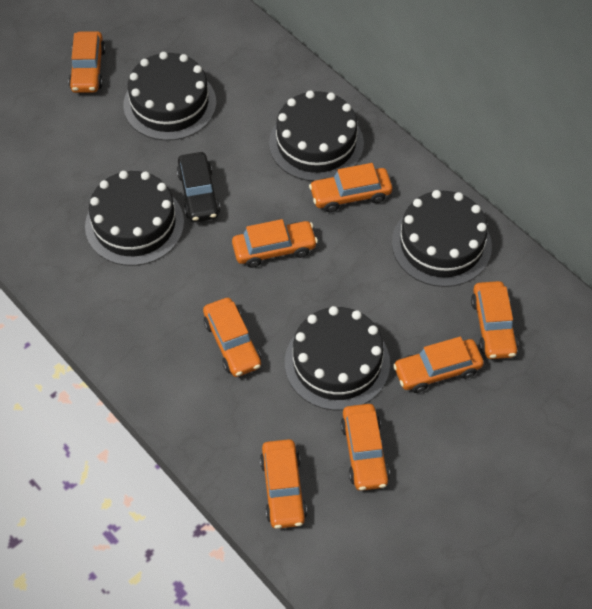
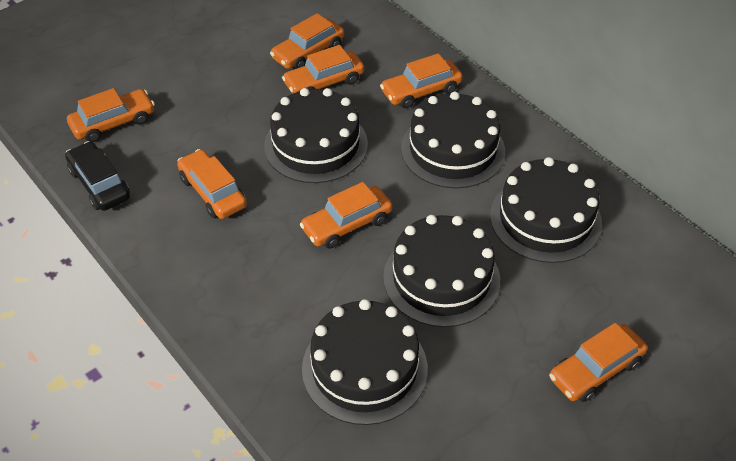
orange car: 8 -> 7

